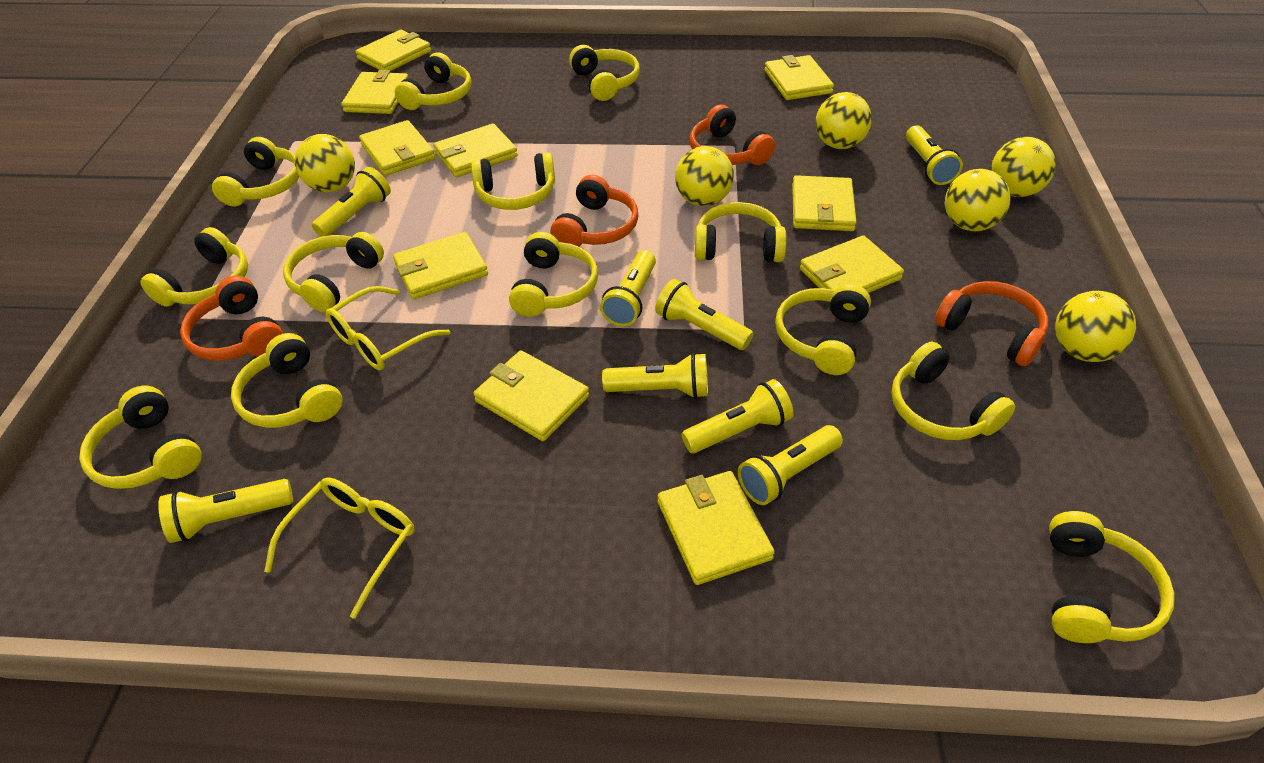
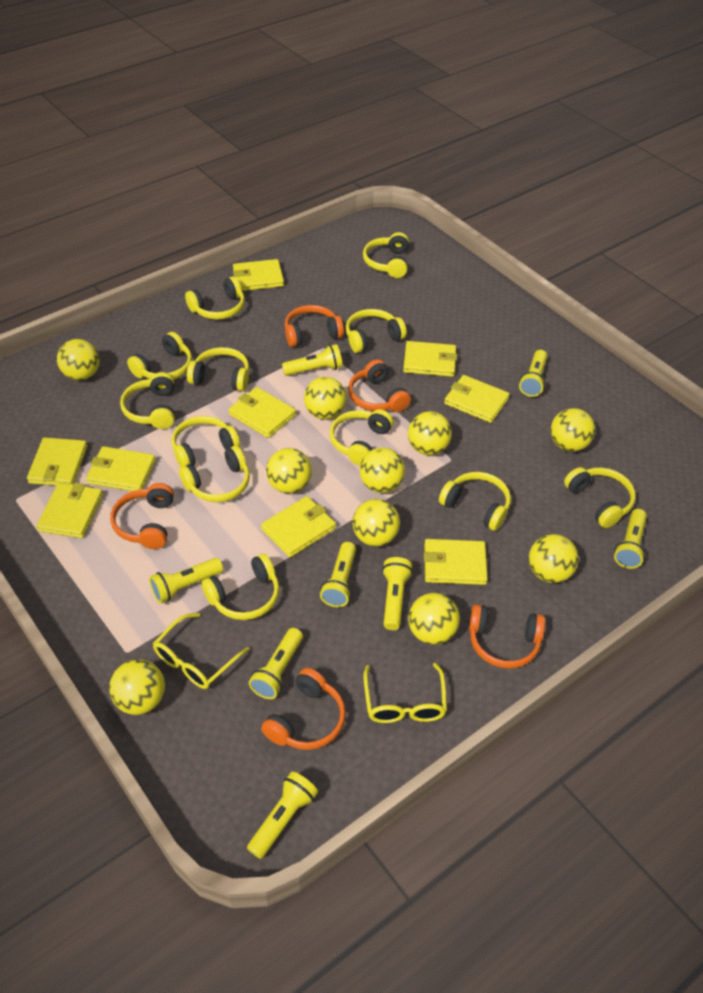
orange headphones: 4 -> 5
yellow ball: 6 -> 10
yellow headphones: 13 -> 12
yellow wallet: 10 -> 9

